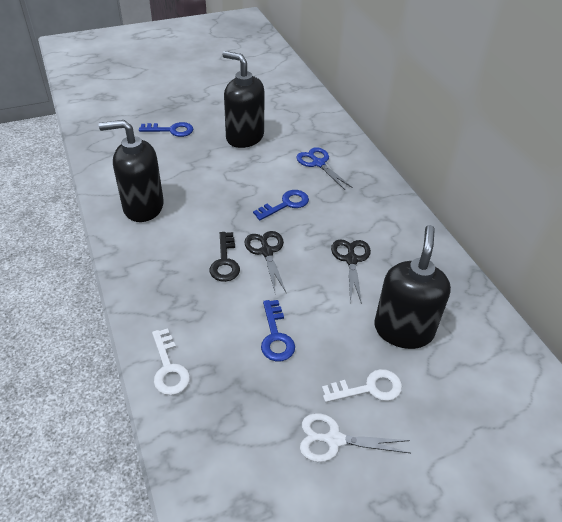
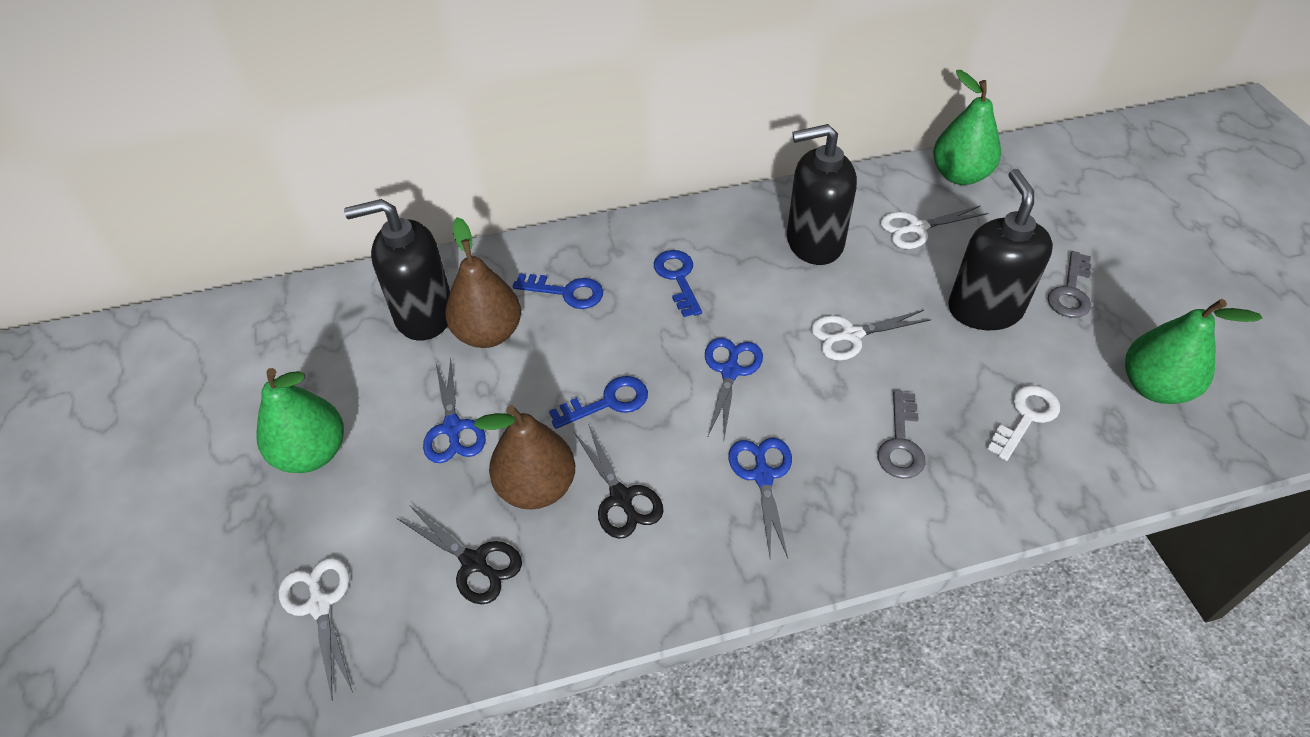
black key: 1 -> 0
blue scissors: 1 -> 3
brown pear: 0 -> 2
green pear: 0 -> 3
grey key: 0 -> 2
white key: 2 -> 1
white scissors: 1 -> 3

